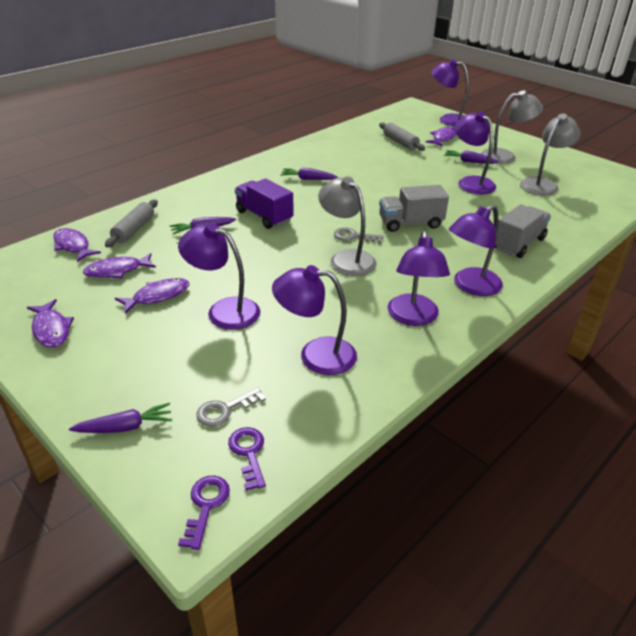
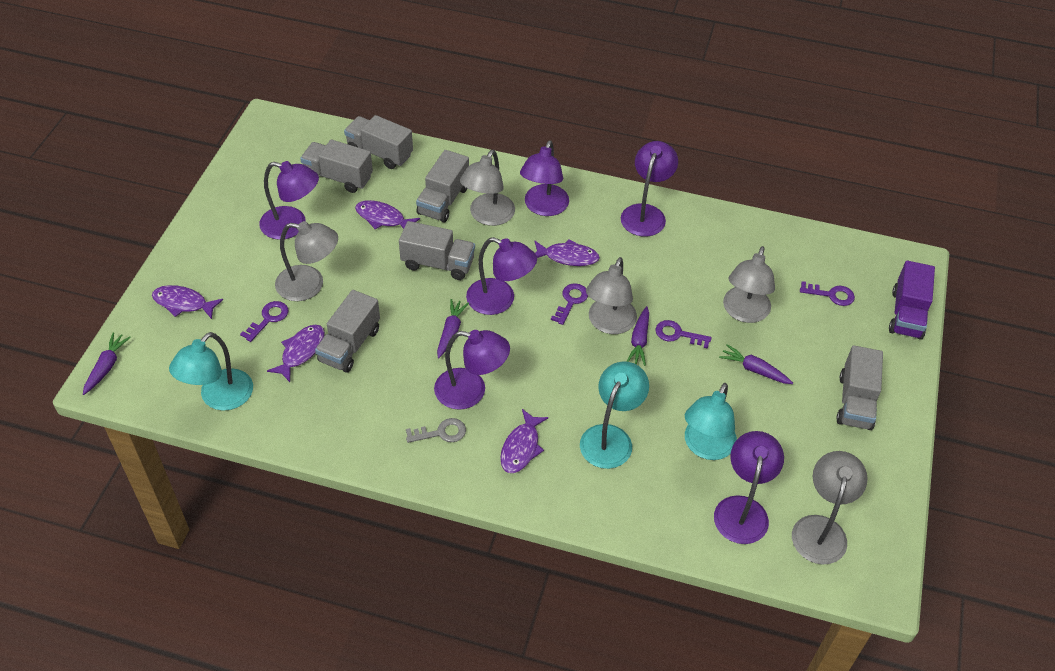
grey key: 2 -> 1
grey lamp: 3 -> 5
grey rolling pin: 2 -> 0
grey truck: 2 -> 6
purple key: 2 -> 4
turquoise lamp: 0 -> 3

